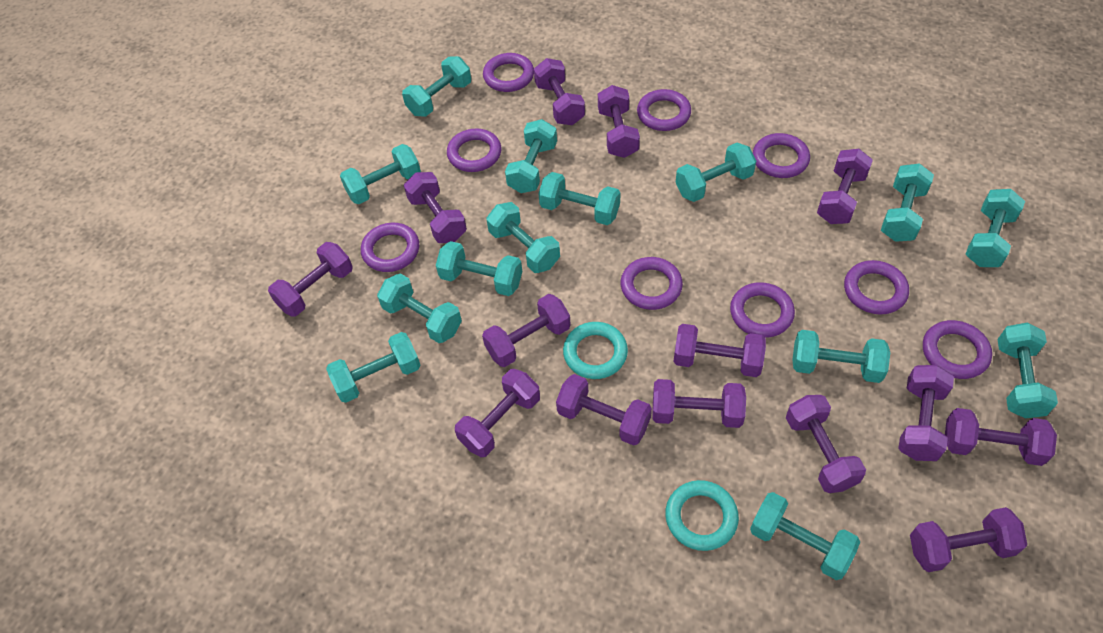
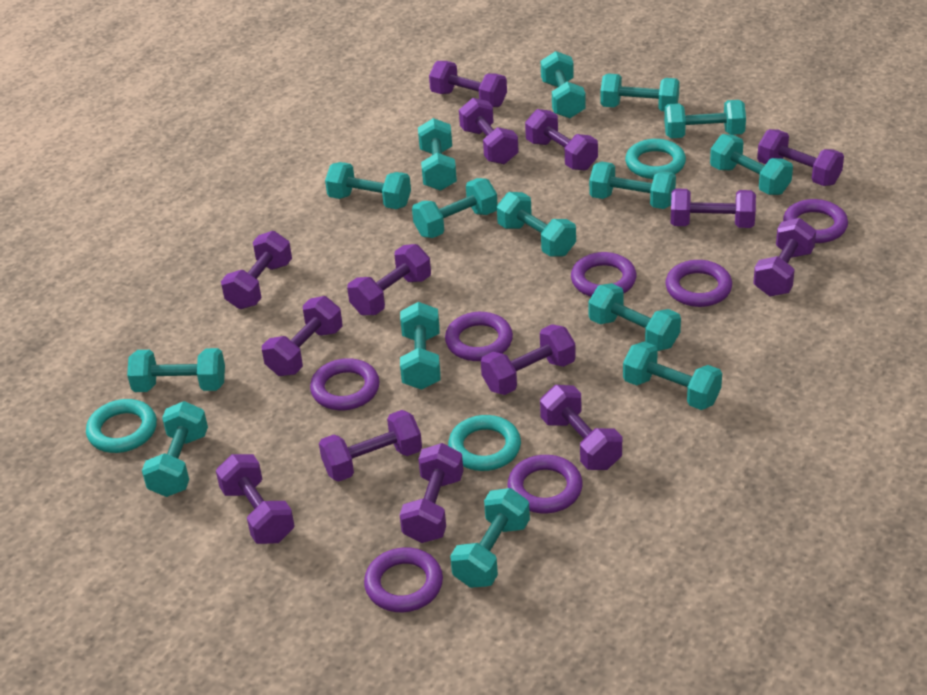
purple ring: 9 -> 7
turquoise dumbbell: 14 -> 15
turquoise ring: 2 -> 3

